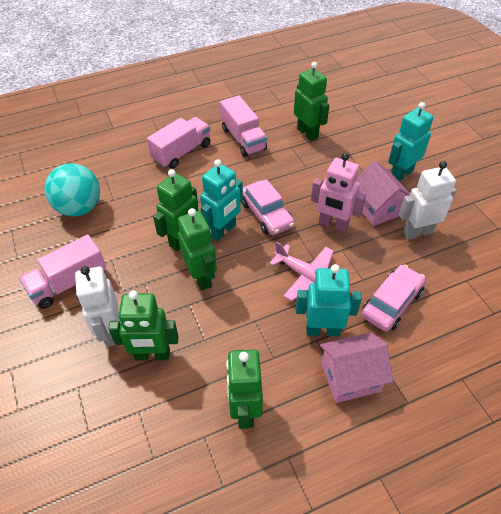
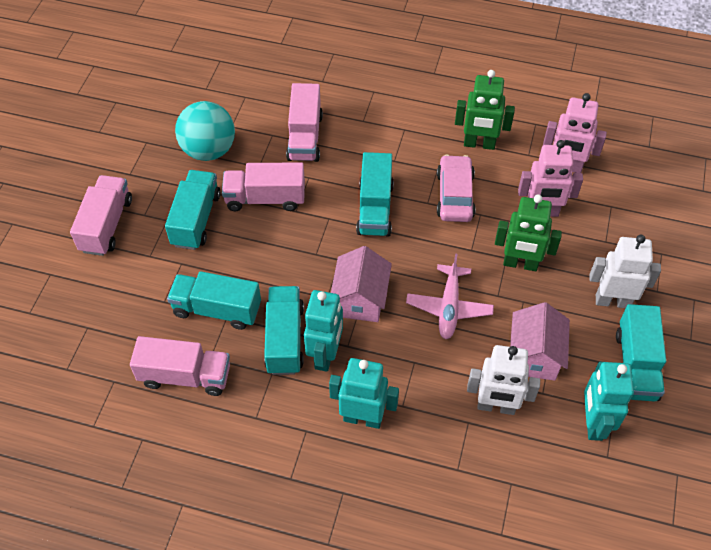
green robot: 5 -> 2
pink car: 2 -> 1
pink robot: 1 -> 2
pink truck: 3 -> 4
turquoise truck: 0 -> 5

